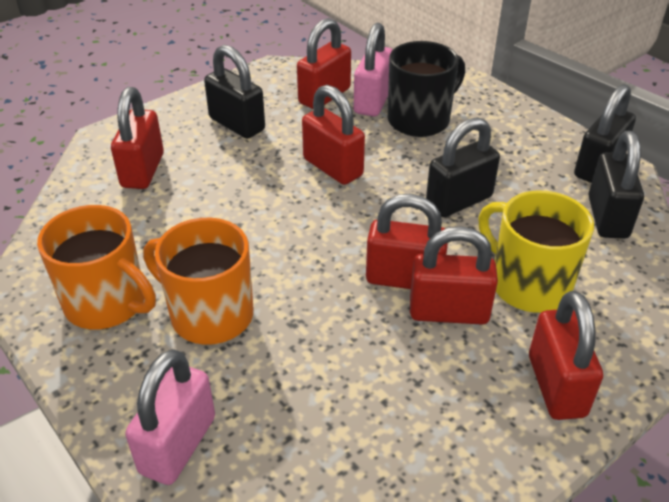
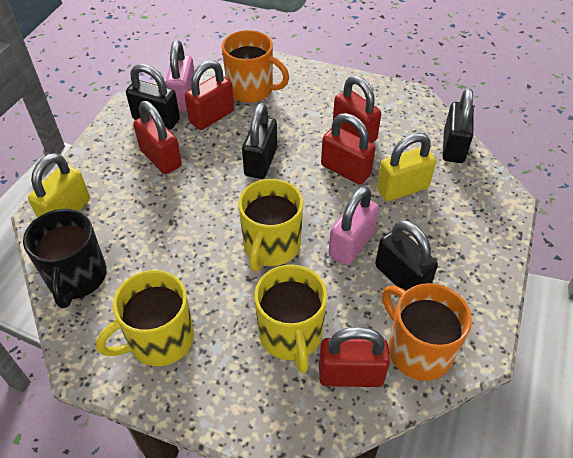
red padlock: 6 -> 5
yellow mug: 1 -> 3
yellow padlock: 0 -> 2

